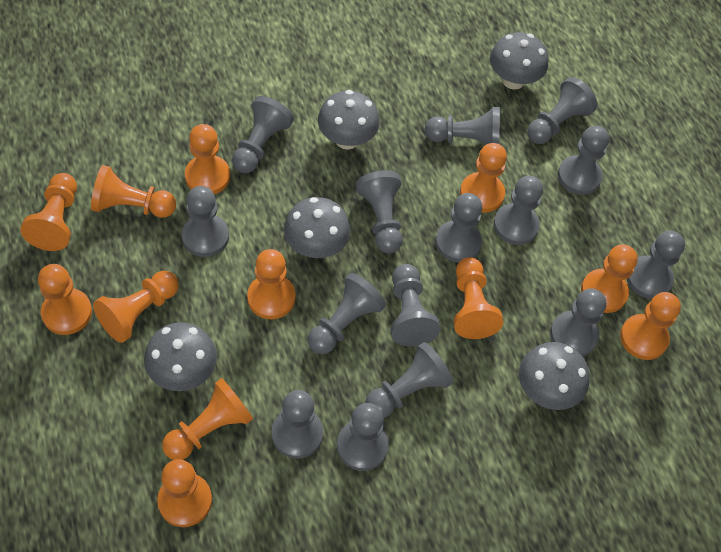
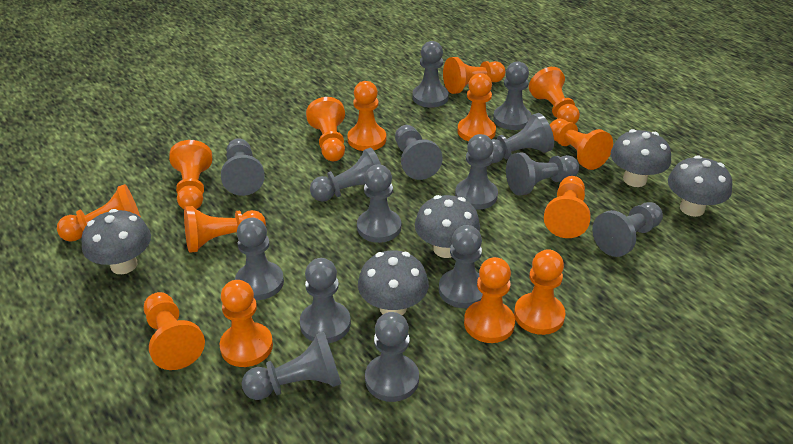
orange pawn: 12 -> 14

